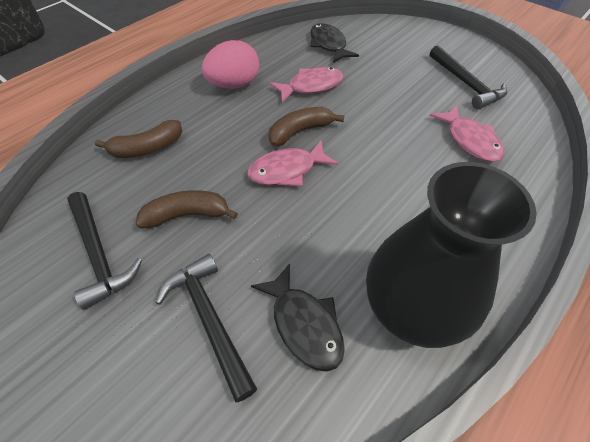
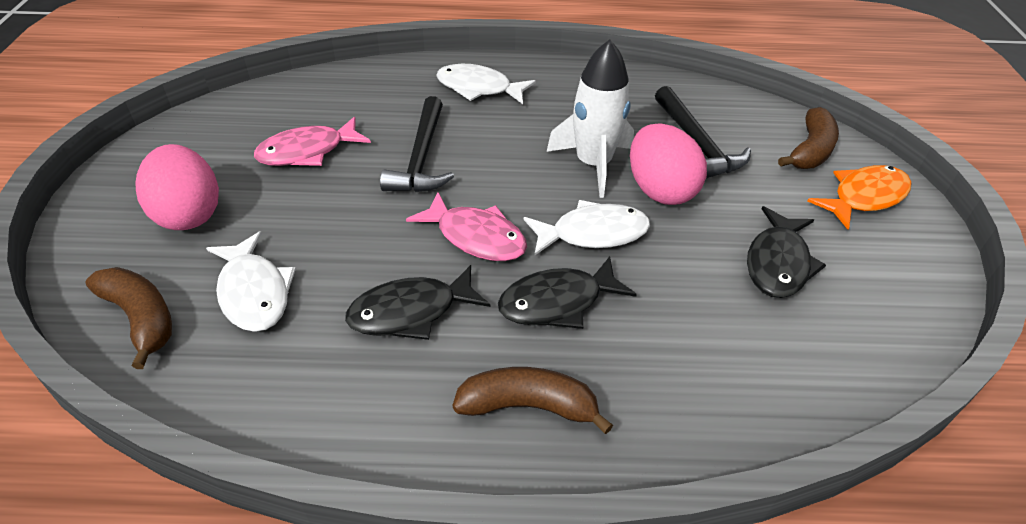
black fish: 2 -> 3
black hammer: 3 -> 2
black vase: 1 -> 0
orange fish: 0 -> 1
pink egg: 1 -> 2
pink fish: 3 -> 2
white fish: 0 -> 3
white rocket: 0 -> 1

